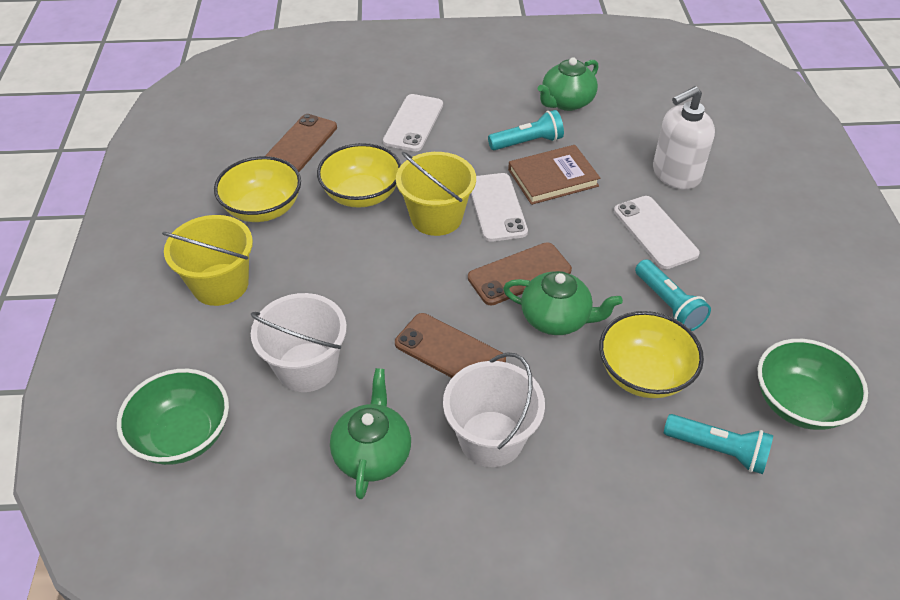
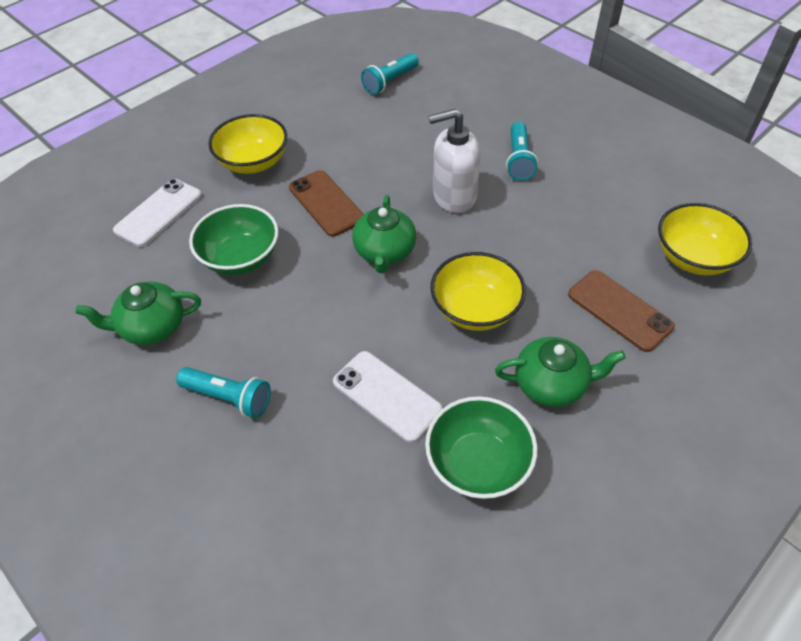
brown book: 1 -> 0
brown phone: 3 -> 2
white bucket: 2 -> 0
white phone: 3 -> 2
yellow bucket: 2 -> 0

